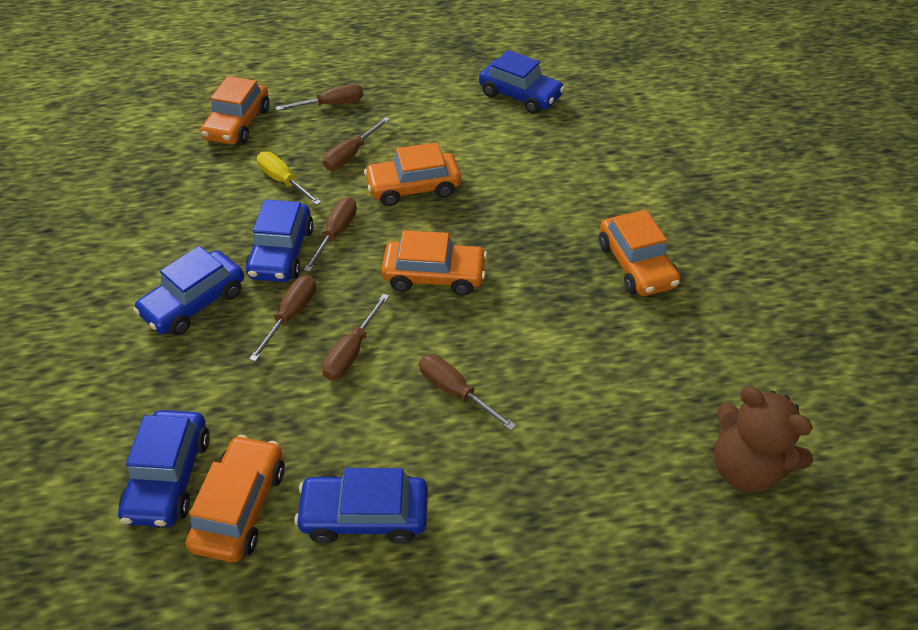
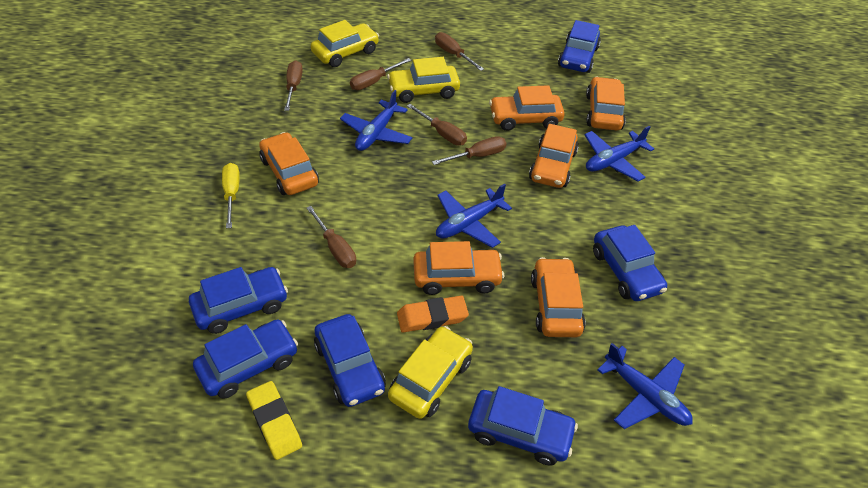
blue car: 5 -> 6
blue plane: 0 -> 4
brown teddy bear: 1 -> 0
orange car: 5 -> 6
orange eraser: 0 -> 1
yellow car: 0 -> 3
yellow eraser: 0 -> 1

